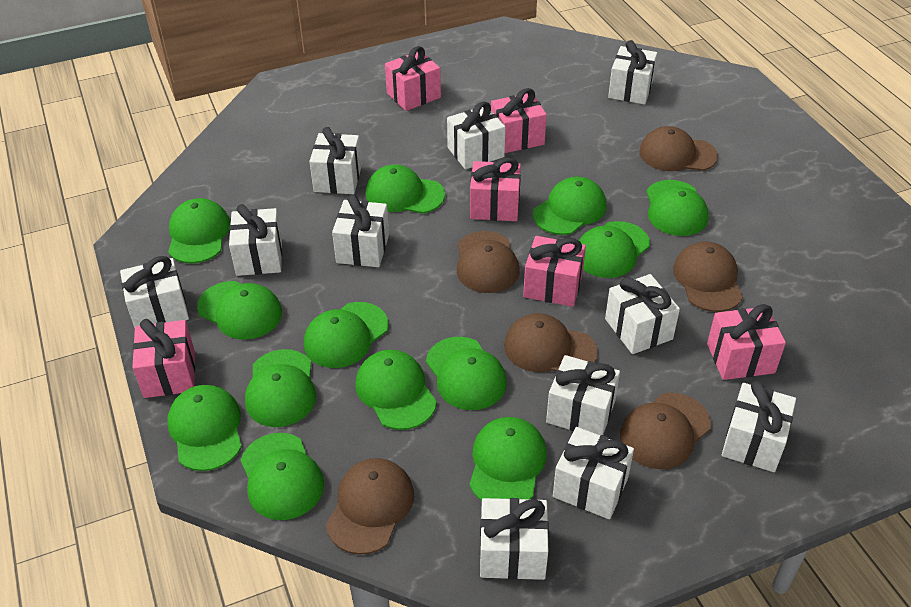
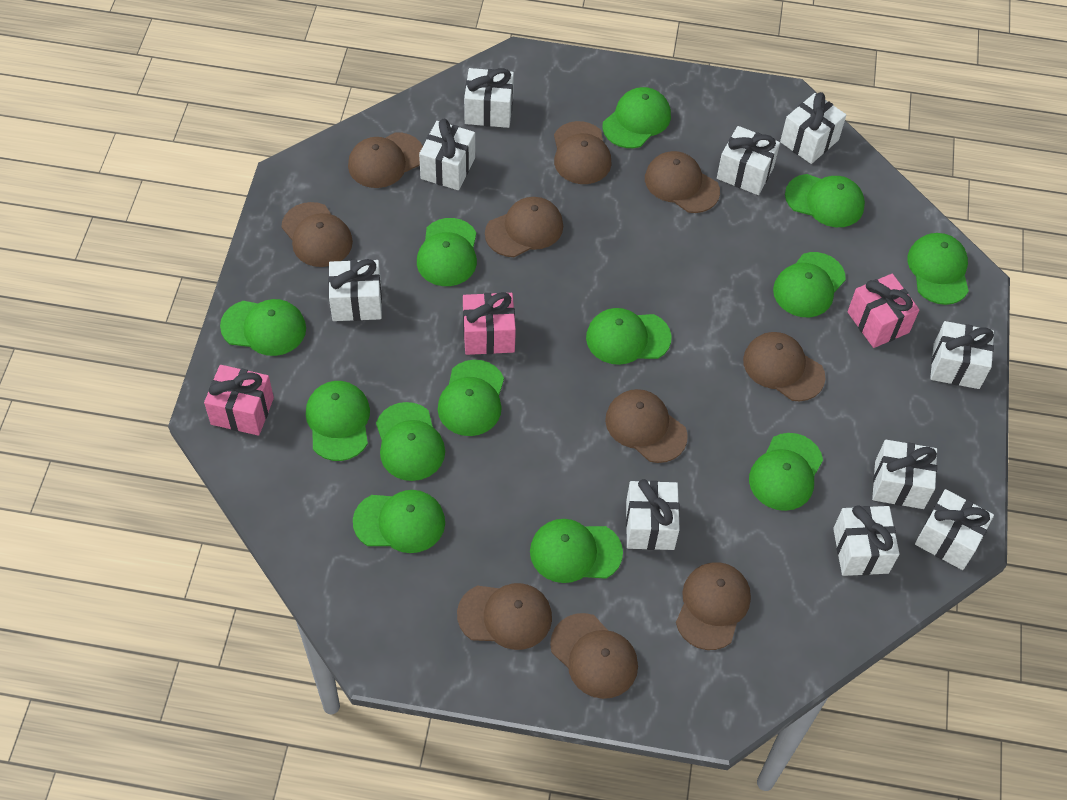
brown cap: 6 -> 10
pink gift: 6 -> 3
white gift: 11 -> 10

